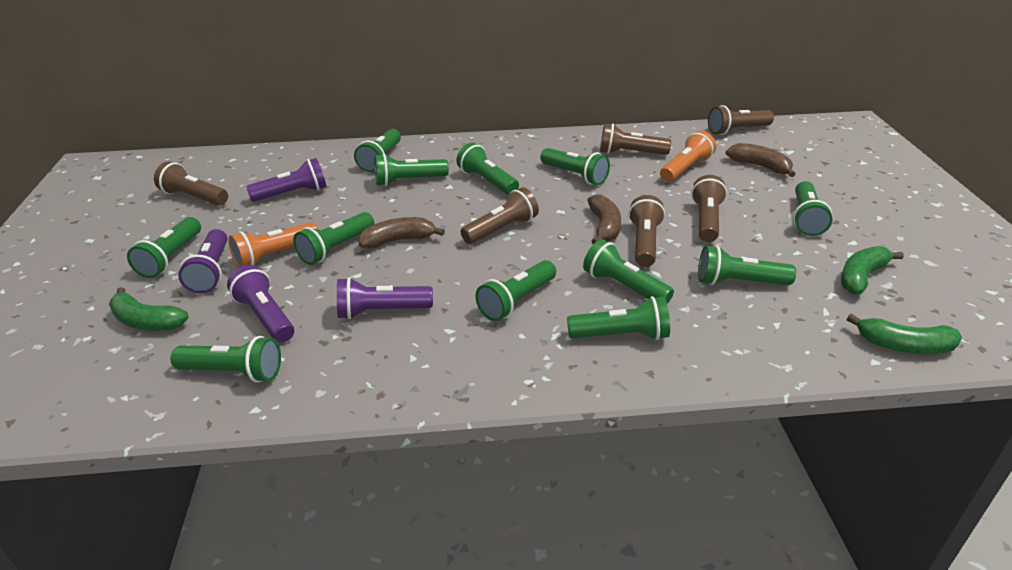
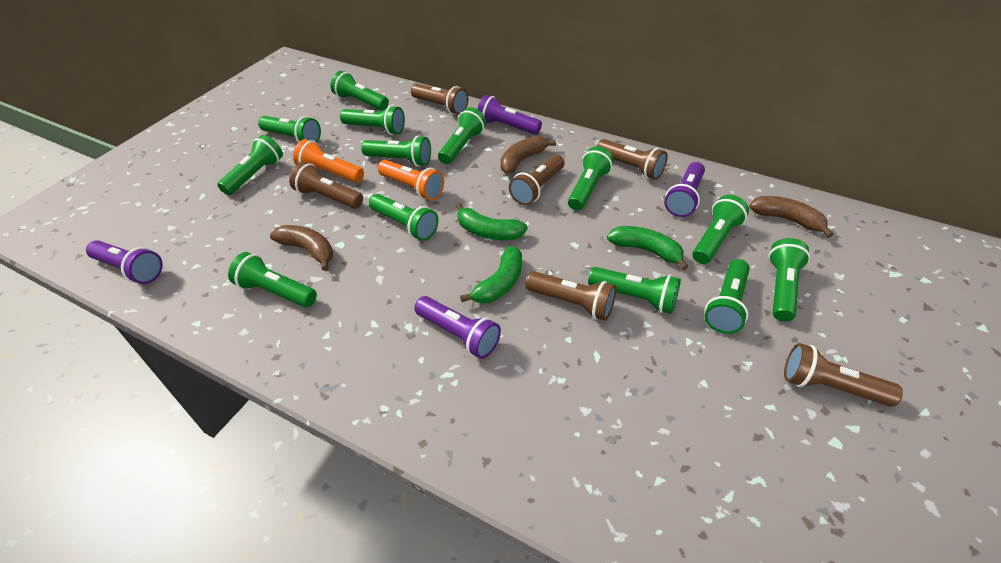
green flashlight: 12 -> 13

